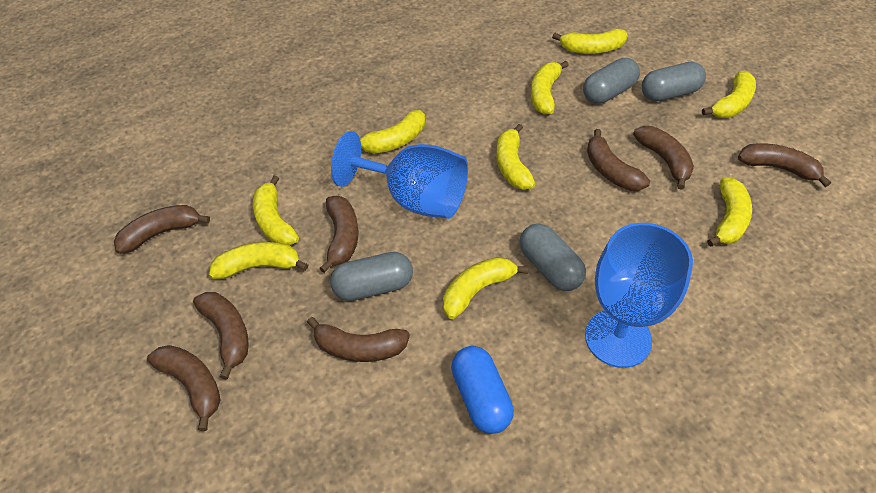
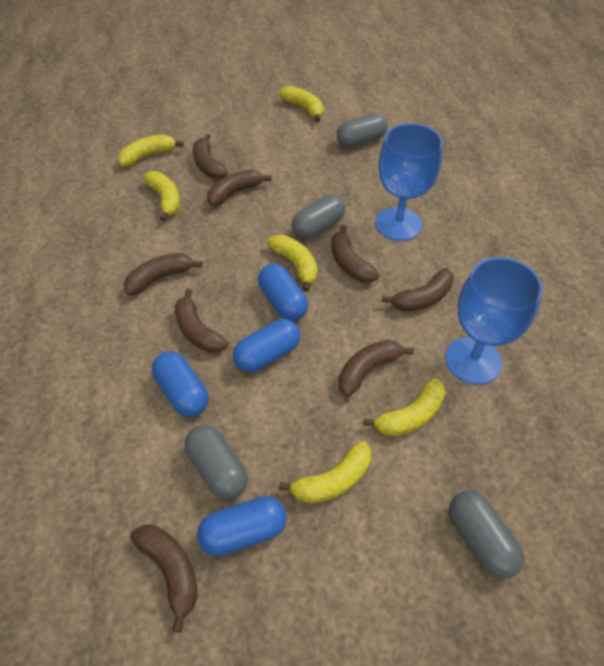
blue capsule: 1 -> 4
yellow banana: 9 -> 6

